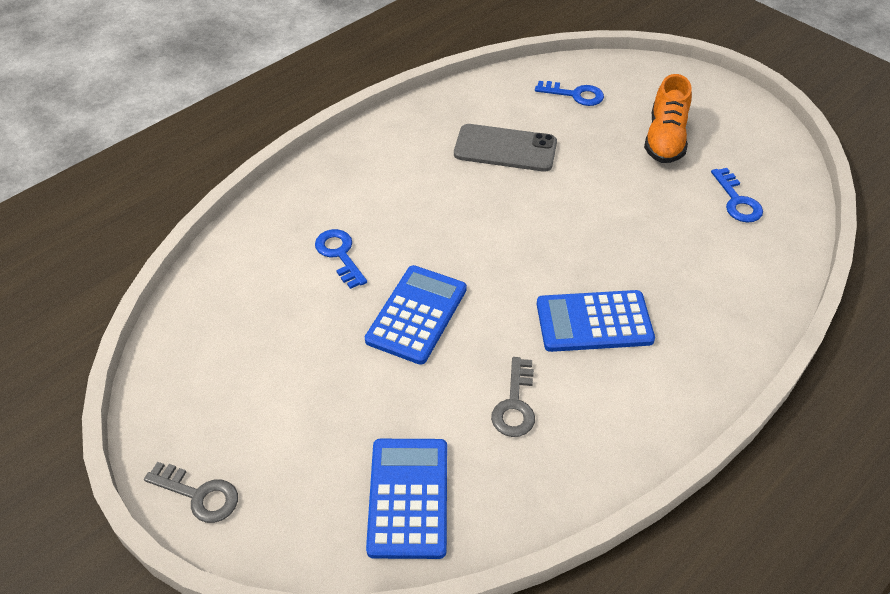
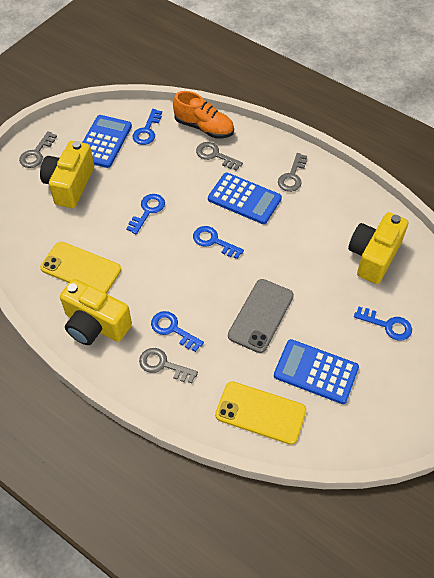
blue key: 3 -> 5
grey key: 2 -> 4
yellow camera: 0 -> 3
yellow phone: 0 -> 2

